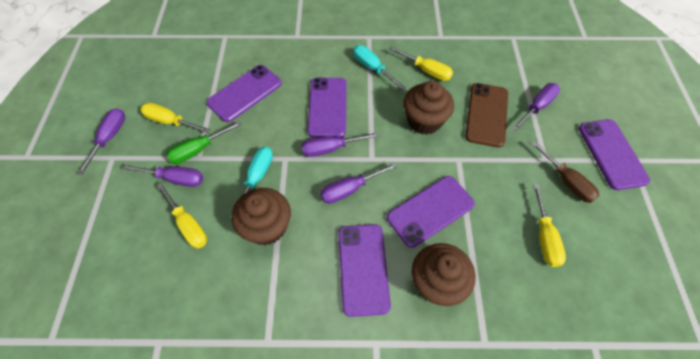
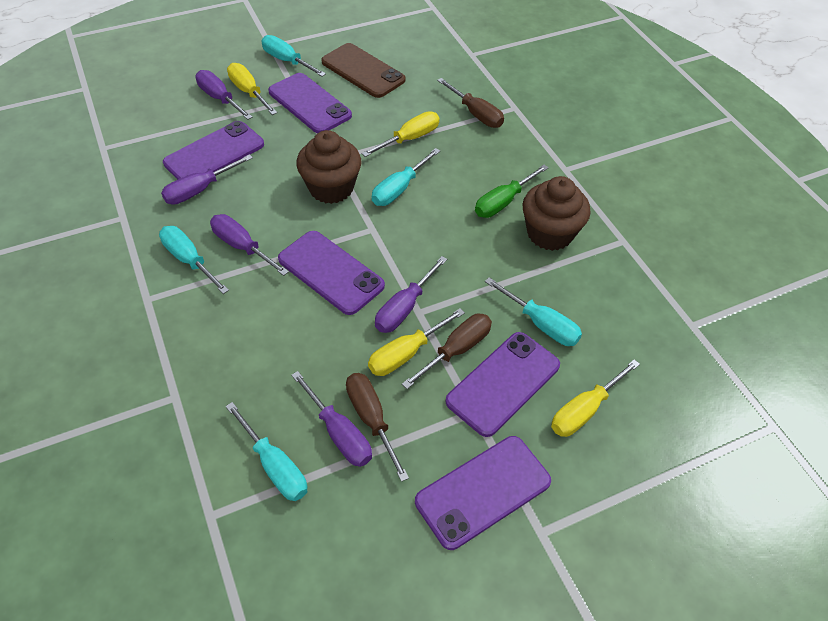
brown cupcake: 3 -> 2
brown screwdriver: 1 -> 3
turquoise screwdriver: 2 -> 5

